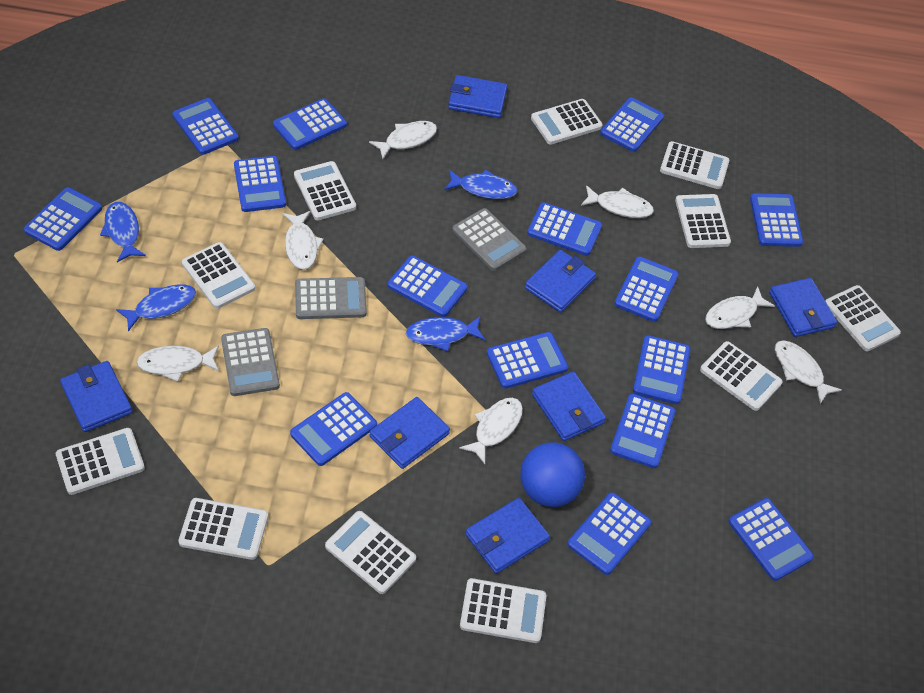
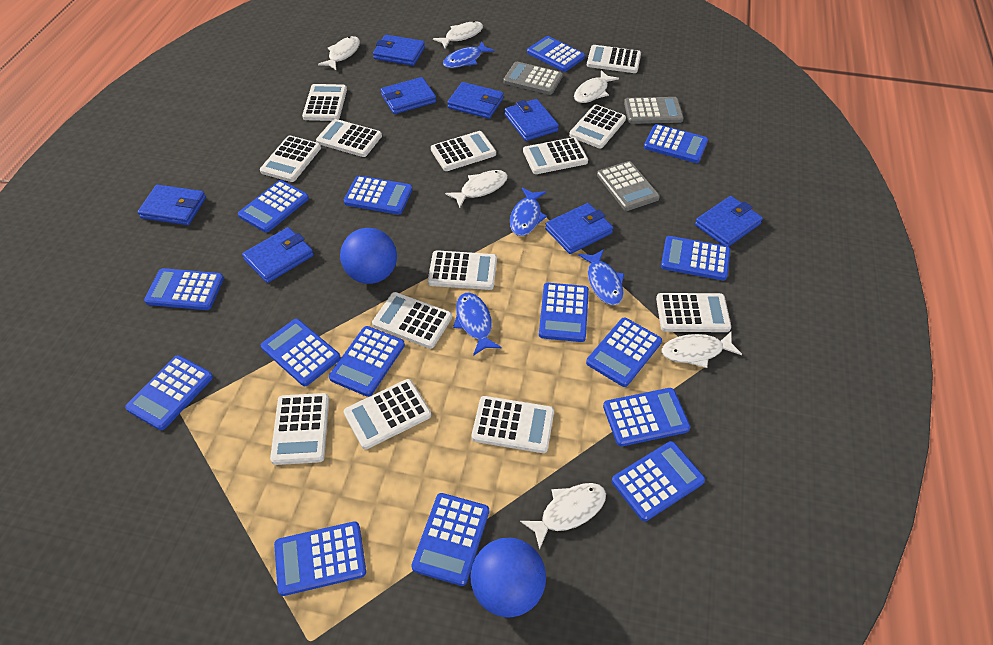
blue ball: 1 -> 2
blue wallet: 7 -> 8
white calculator: 11 -> 13
white fish: 7 -> 6

